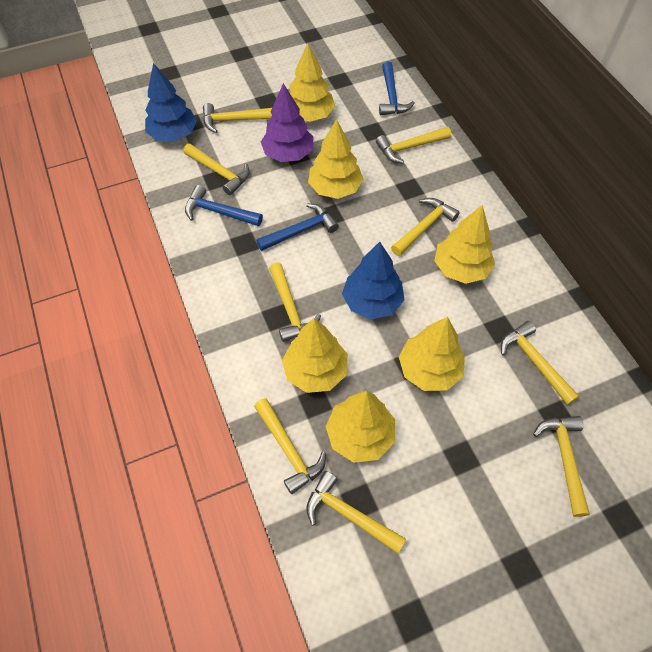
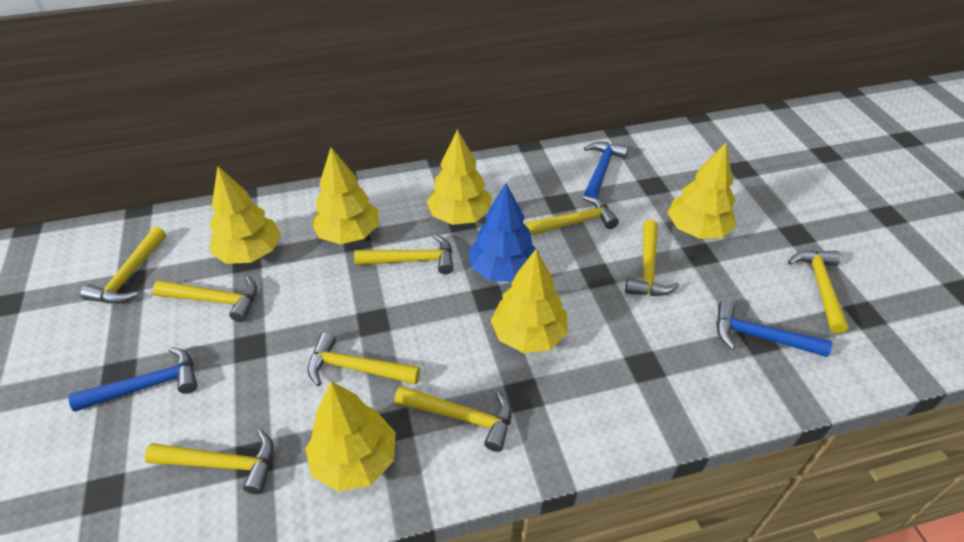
blue tree: 2 -> 1
purple tree: 1 -> 0

